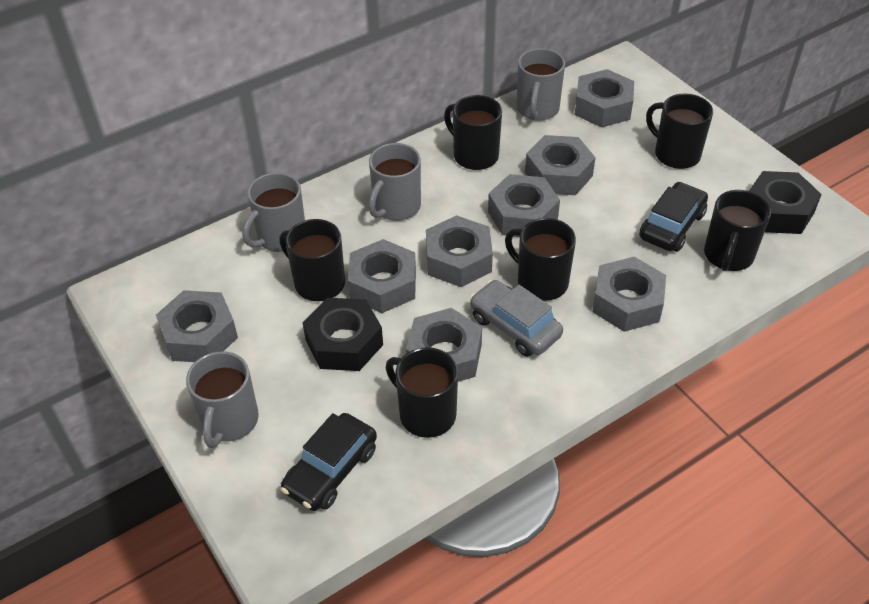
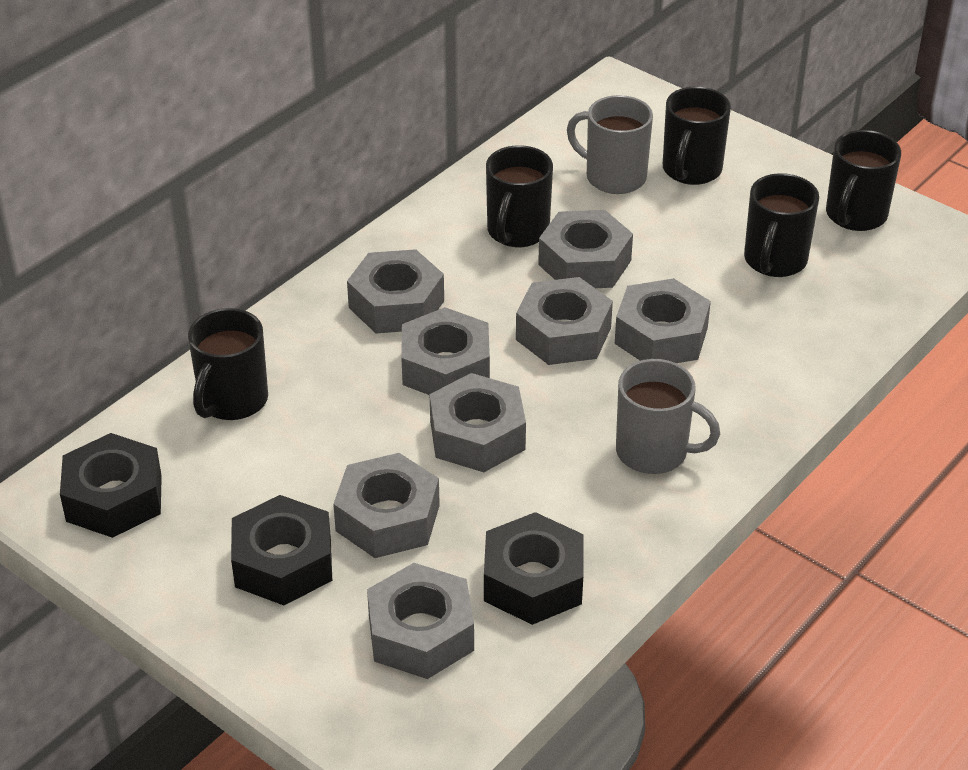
black car: 2 -> 0
black mug: 6 -> 5
black nut: 2 -> 3
grey car: 1 -> 0
grey mug: 4 -> 2

